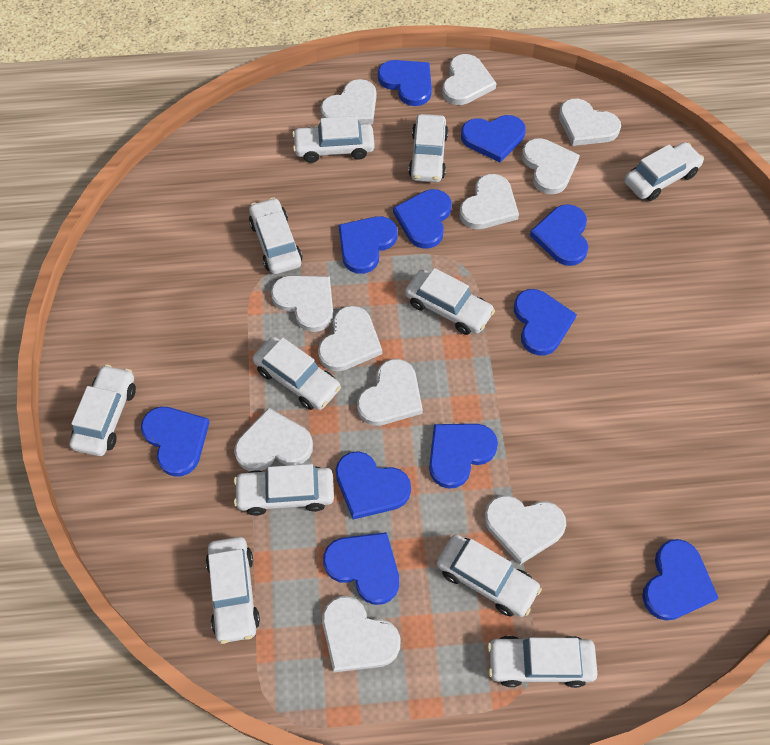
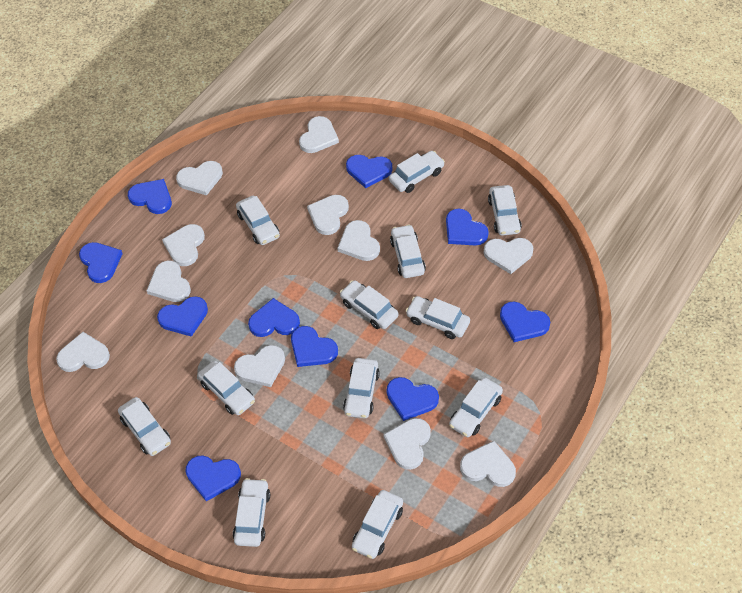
blue heart: 11 -> 10
white car: 11 -> 12

